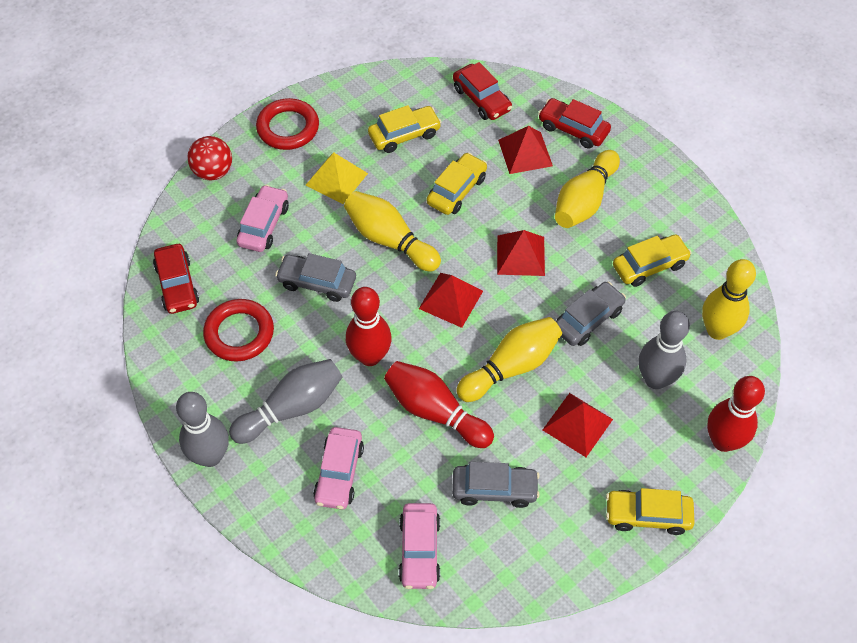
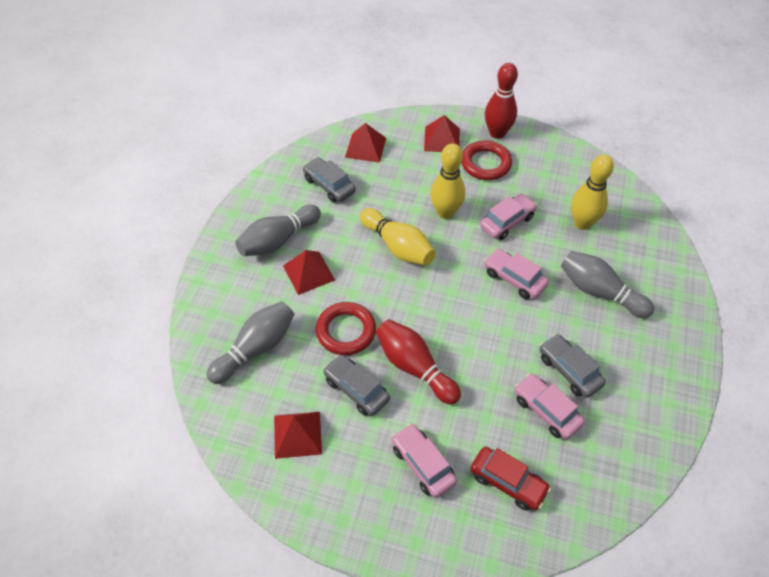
pink car: 3 -> 4
red ball: 1 -> 0
red bowling pin: 3 -> 2
red car: 3 -> 1
yellow bowling pin: 4 -> 3
yellow car: 4 -> 0
yellow pyramid: 1 -> 0

